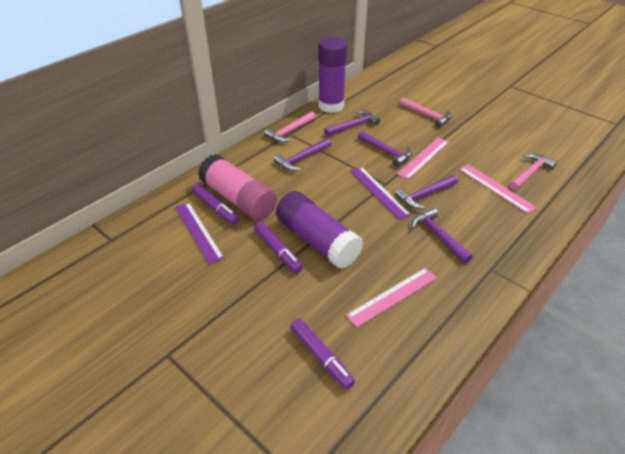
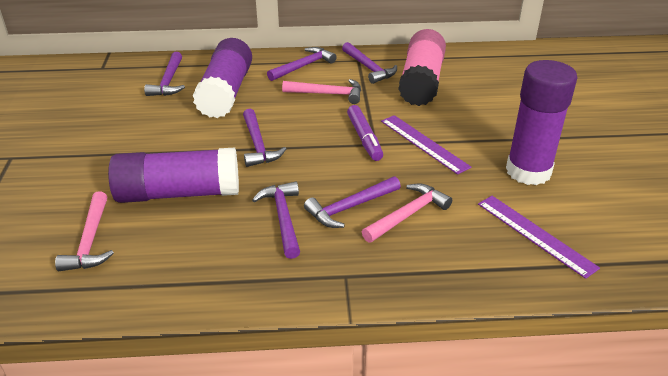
pink ruler: 3 -> 0
purple glue stick: 2 -> 3
purple hammer: 5 -> 6
purple marker: 3 -> 1

